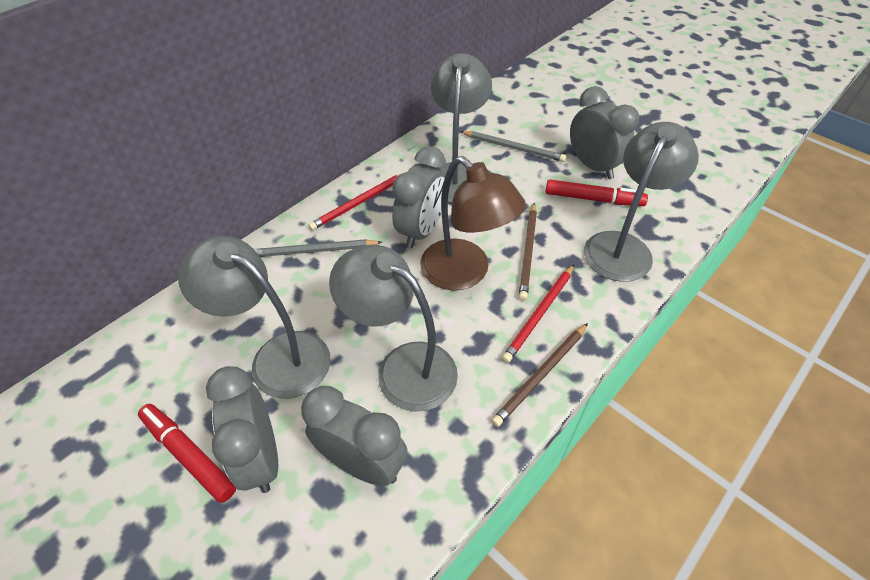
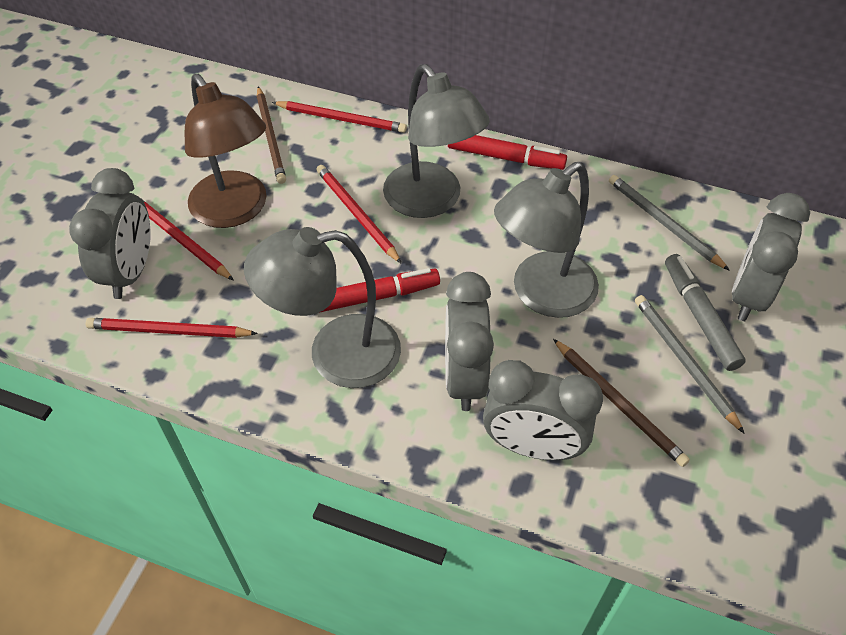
grey lamp: 4 -> 3
grey marker: 0 -> 1
red pencil: 2 -> 4

